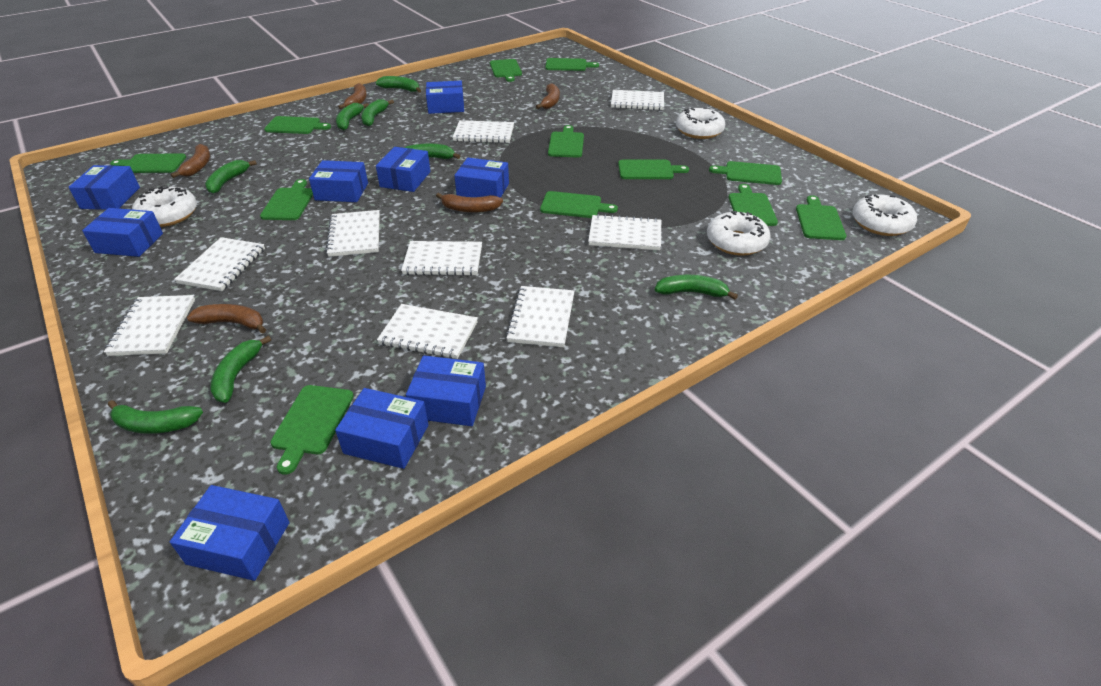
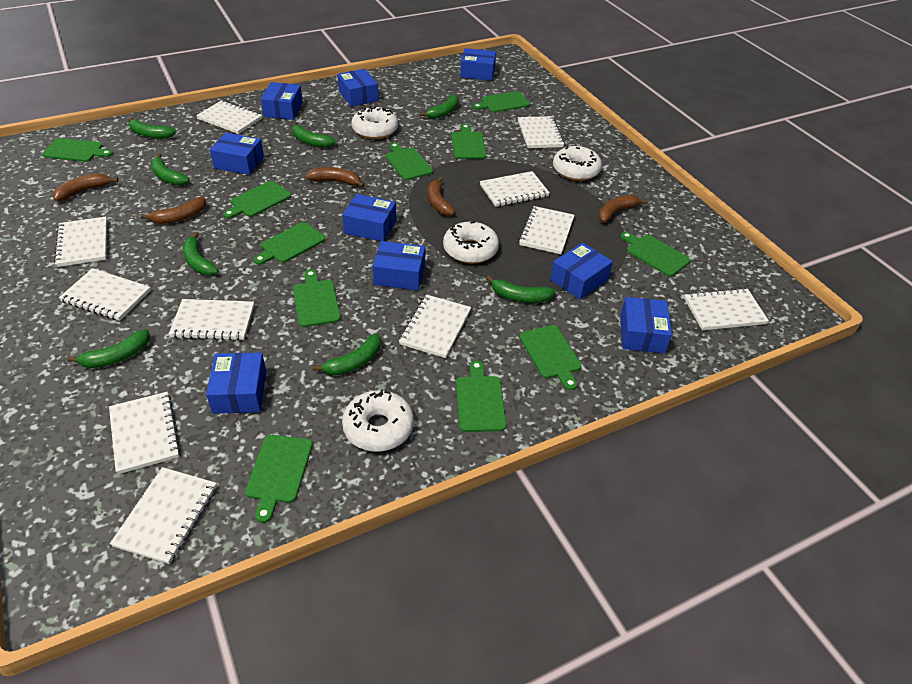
green cutting board: 12 -> 11
white notebook: 9 -> 11

